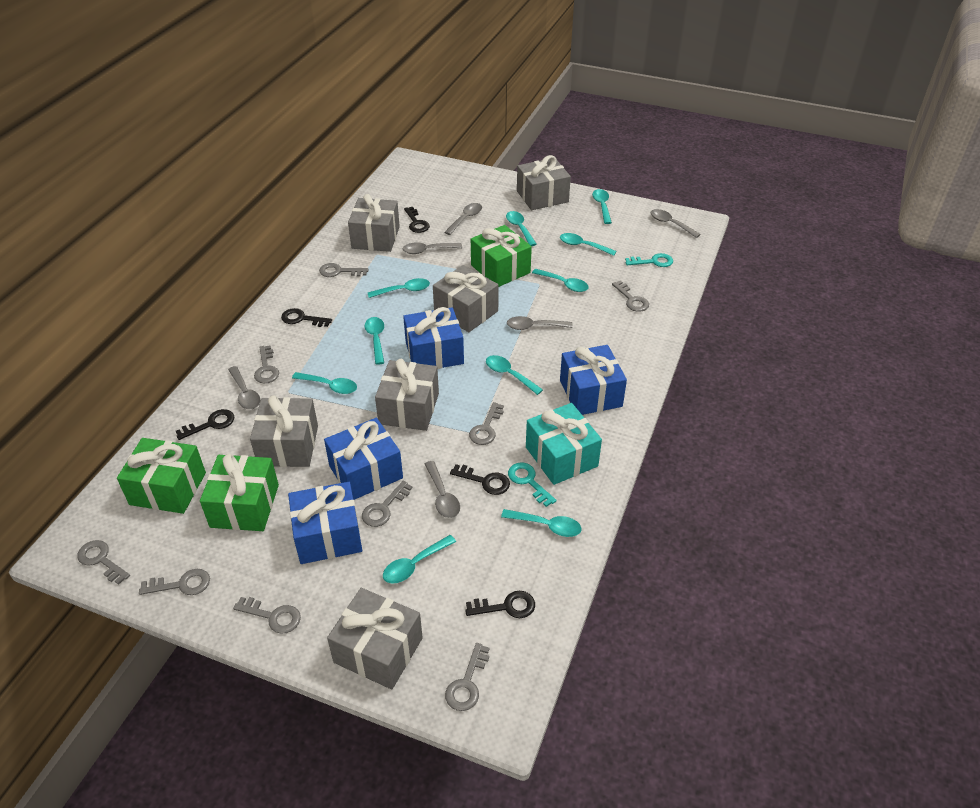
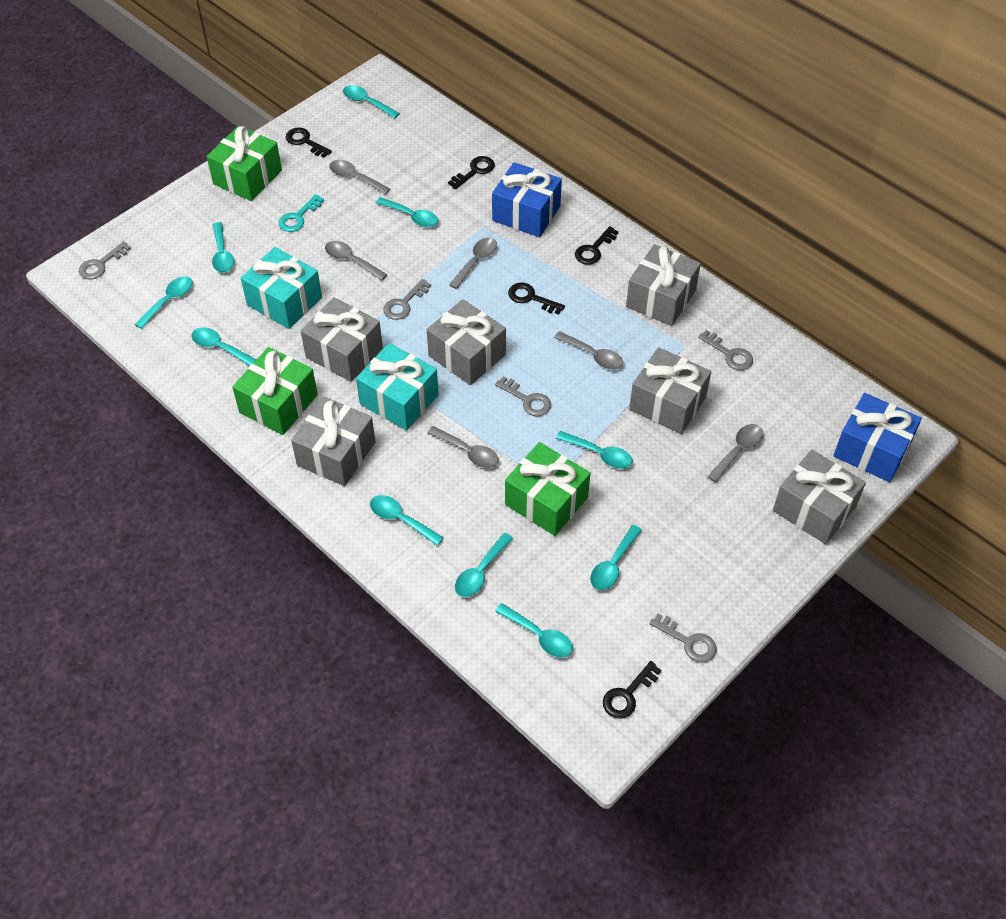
blue gift: 4 -> 2
grey key: 9 -> 5
turquoise gift: 1 -> 2
turquoise key: 2 -> 1

